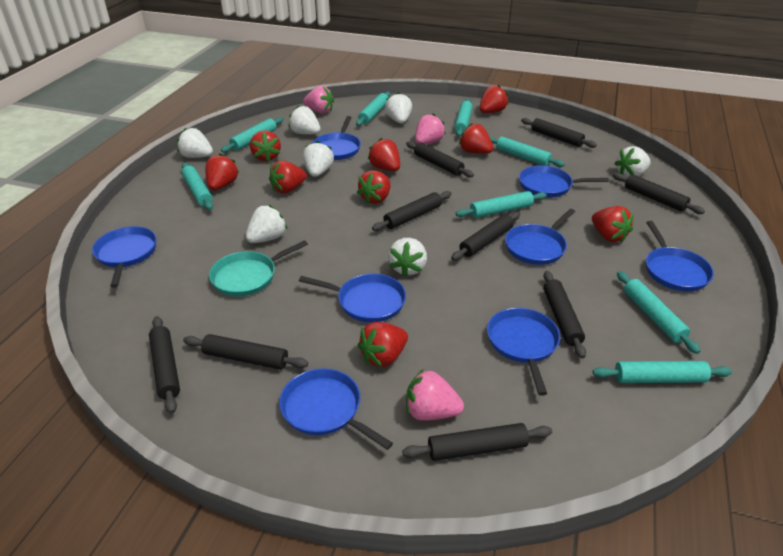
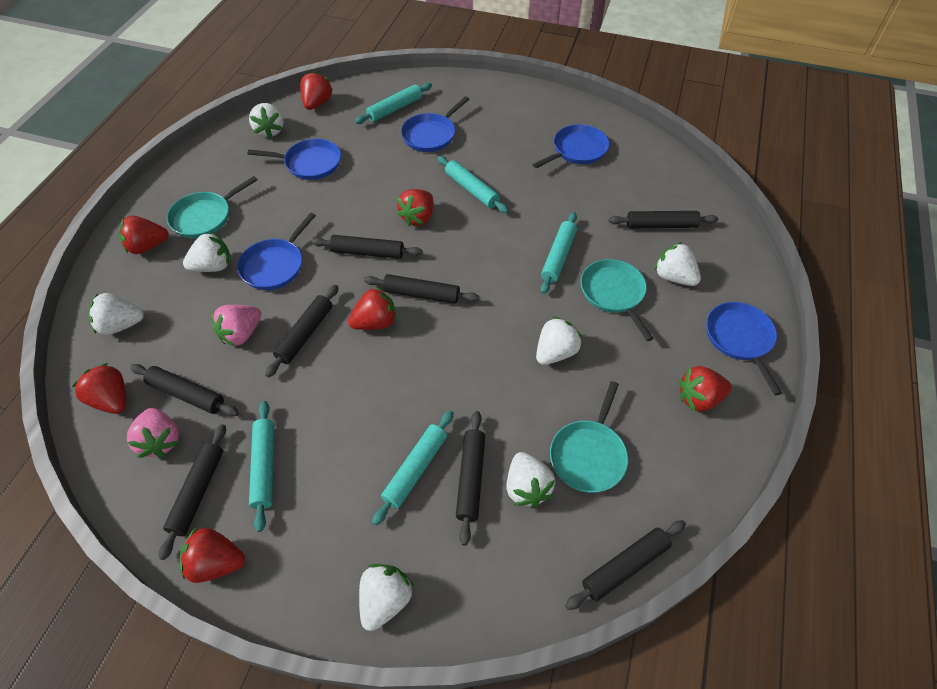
black rolling pin: 9 -> 8
blue pan: 8 -> 5
pink strawberry: 3 -> 2
red strawberry: 9 -> 7
turquoise pan: 1 -> 3
turquoise rolling pin: 8 -> 5

